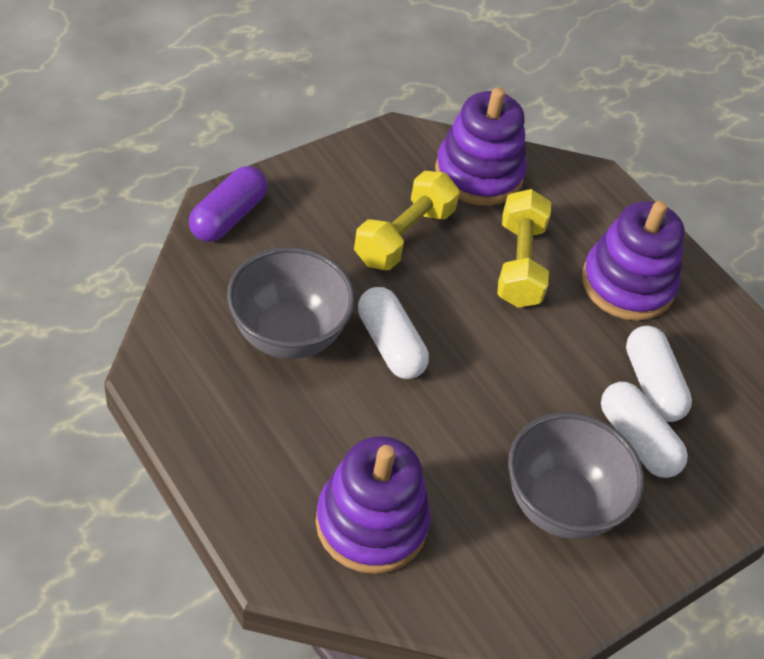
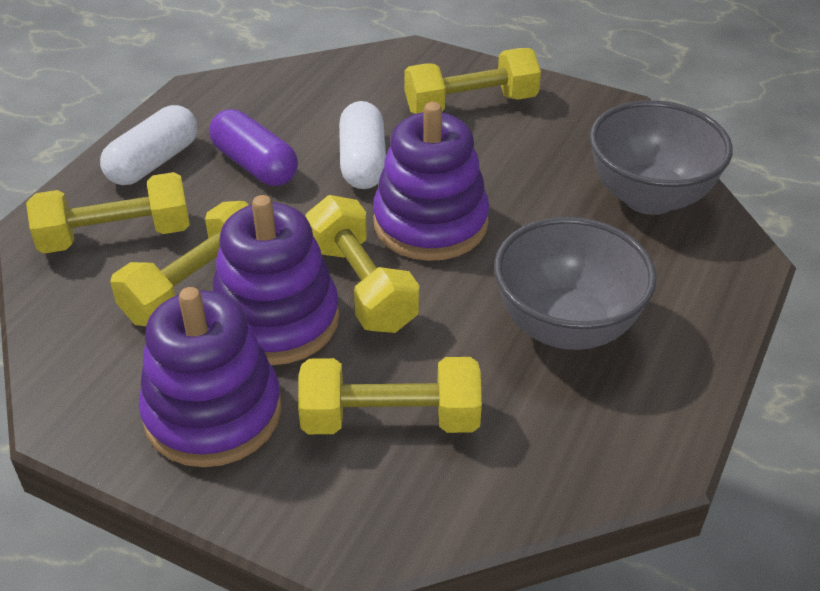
white capsule: 3 -> 2
yellow dumbbell: 2 -> 5

